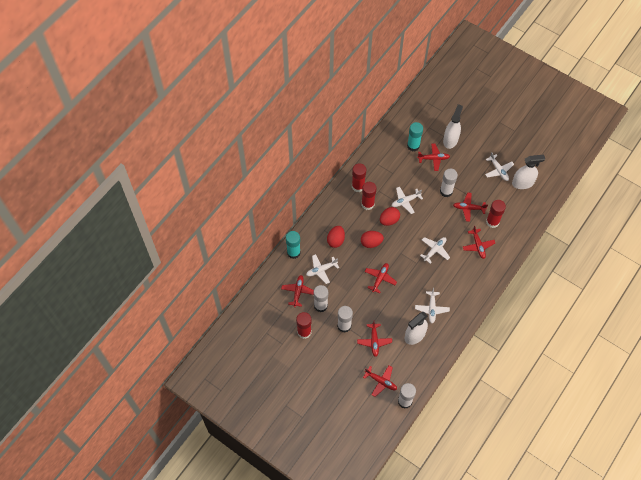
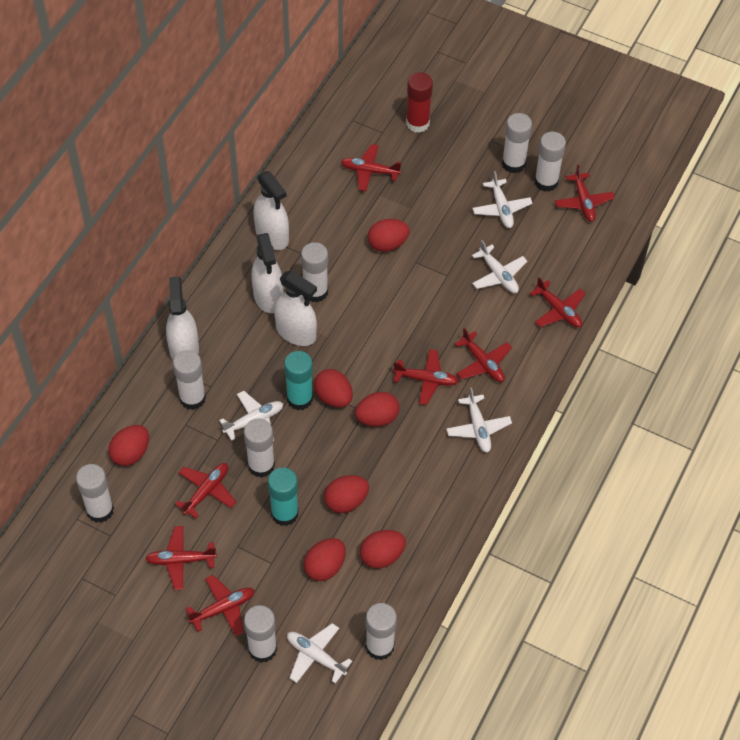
red egg: 3 -> 7
red glue stick: 4 -> 1
red plane: 7 -> 8
white glue stick: 4 -> 8
white spray bottle: 3 -> 4

